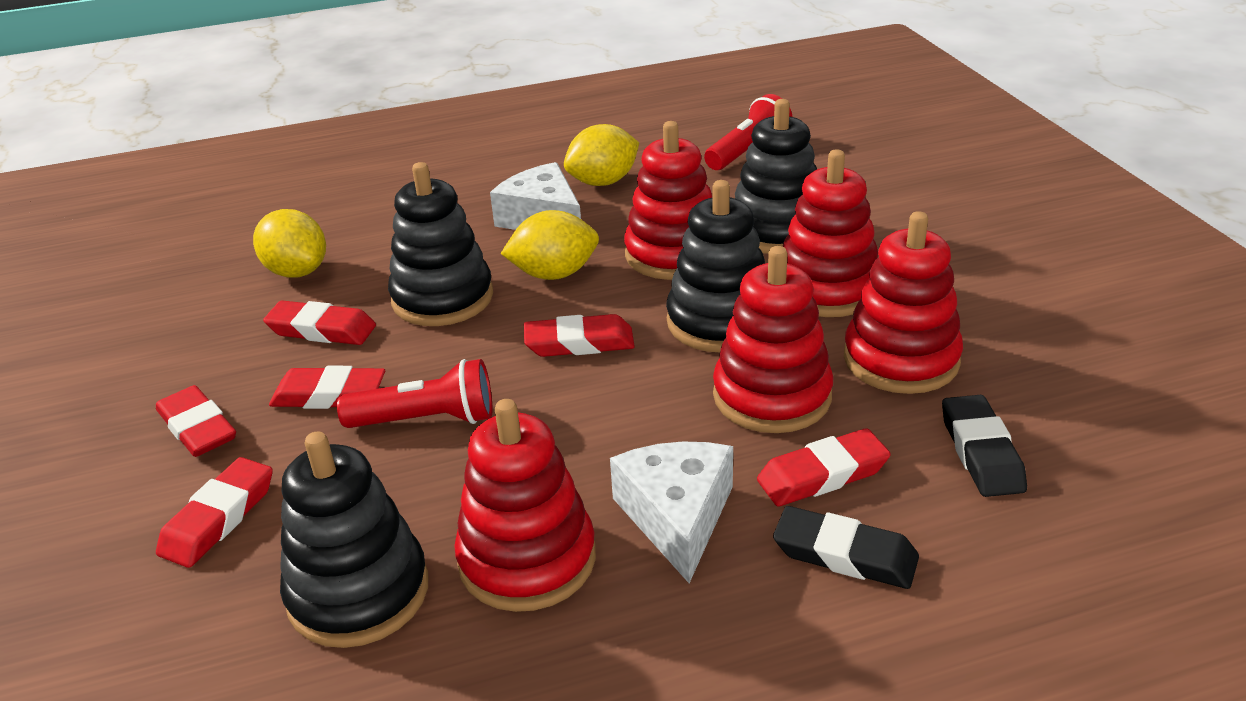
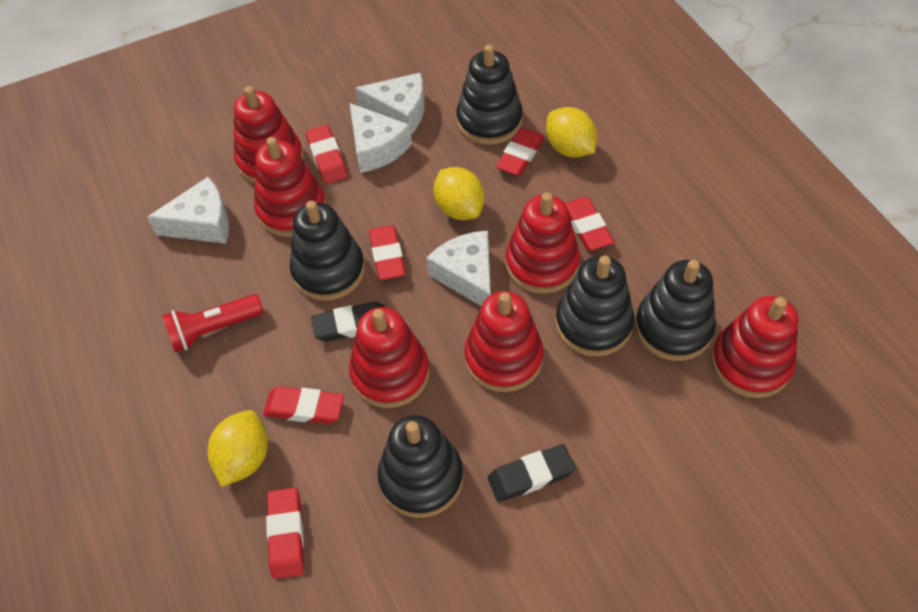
black stacking toy: 4 -> 5
red flashlight: 2 -> 1
red stacking toy: 5 -> 6
white cheese: 2 -> 4

